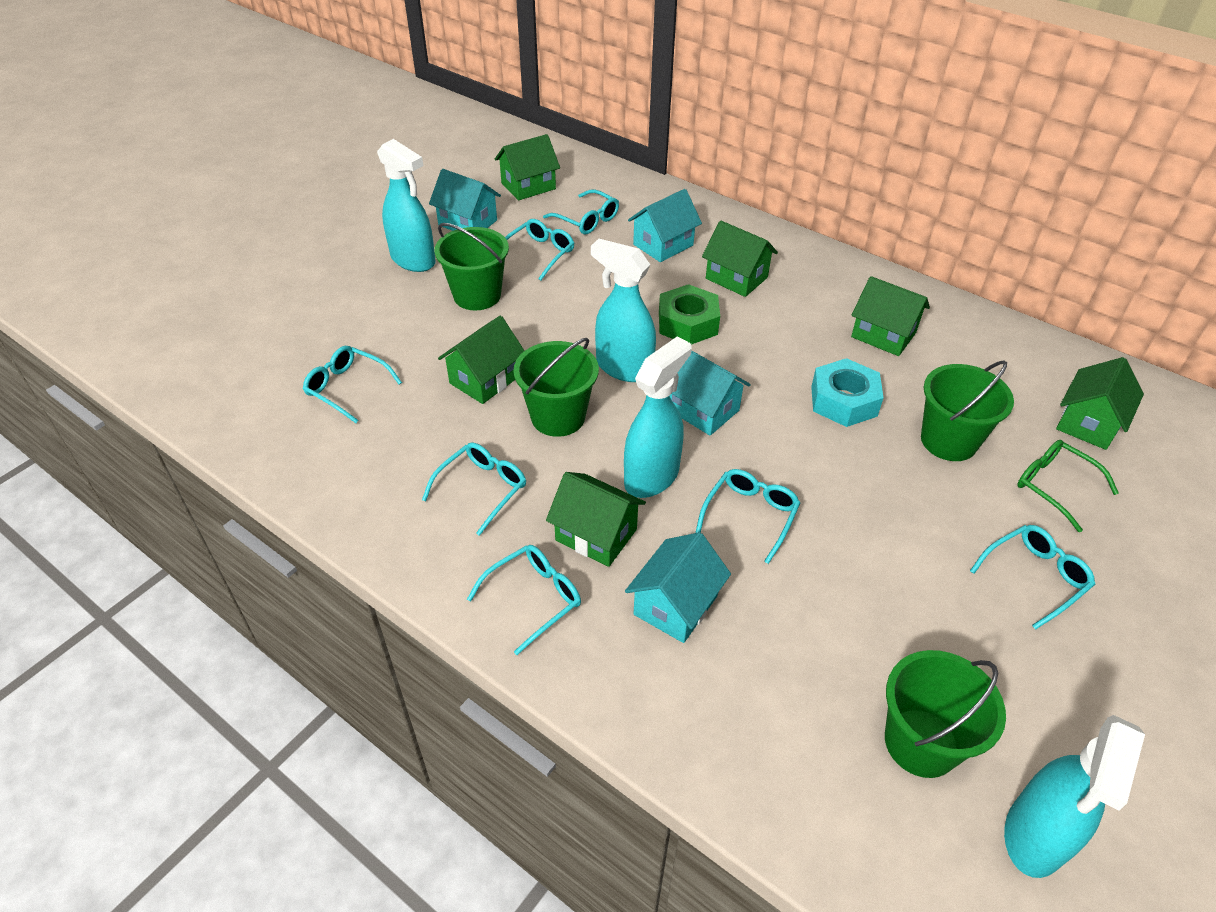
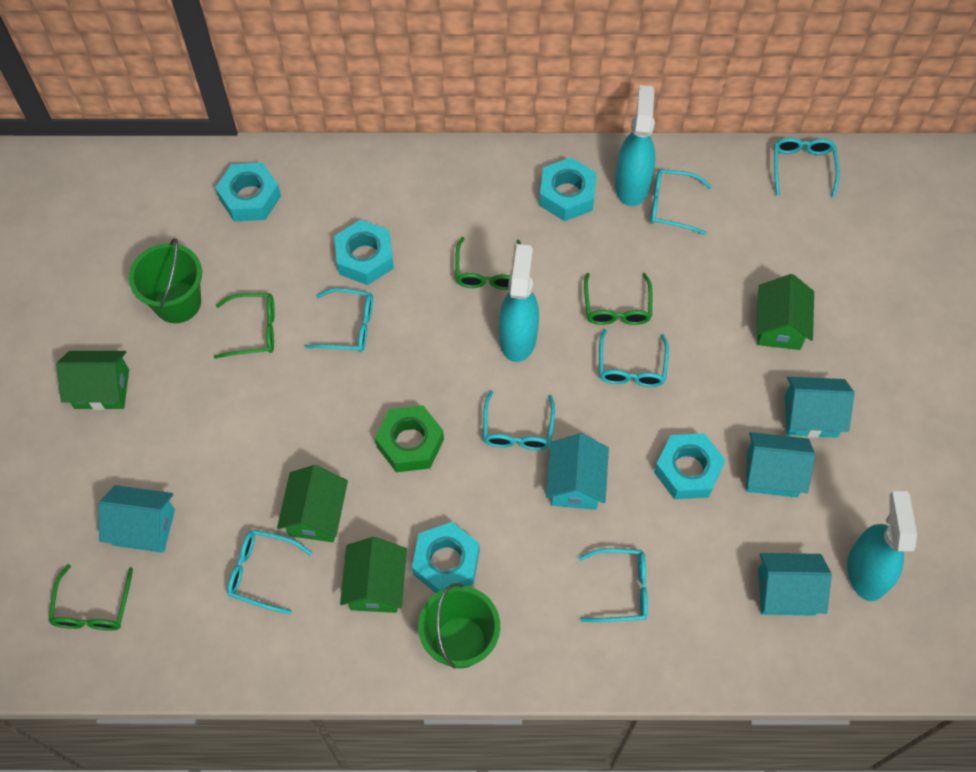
green bucket: 4 -> 2
green glasses: 1 -> 4
green house: 6 -> 4
turquoise house: 4 -> 5
turquoise nut: 1 -> 5
turquoise spray bottle: 4 -> 3

